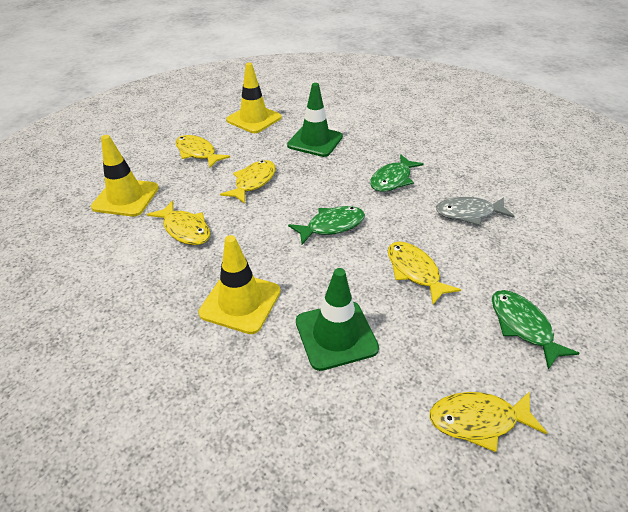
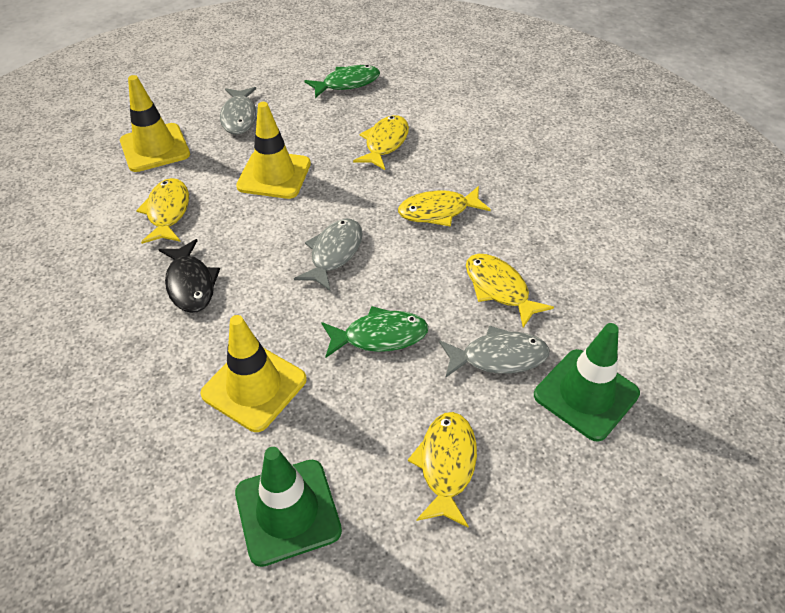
black fish: 0 -> 1
green fish: 3 -> 2
grey fish: 1 -> 3

